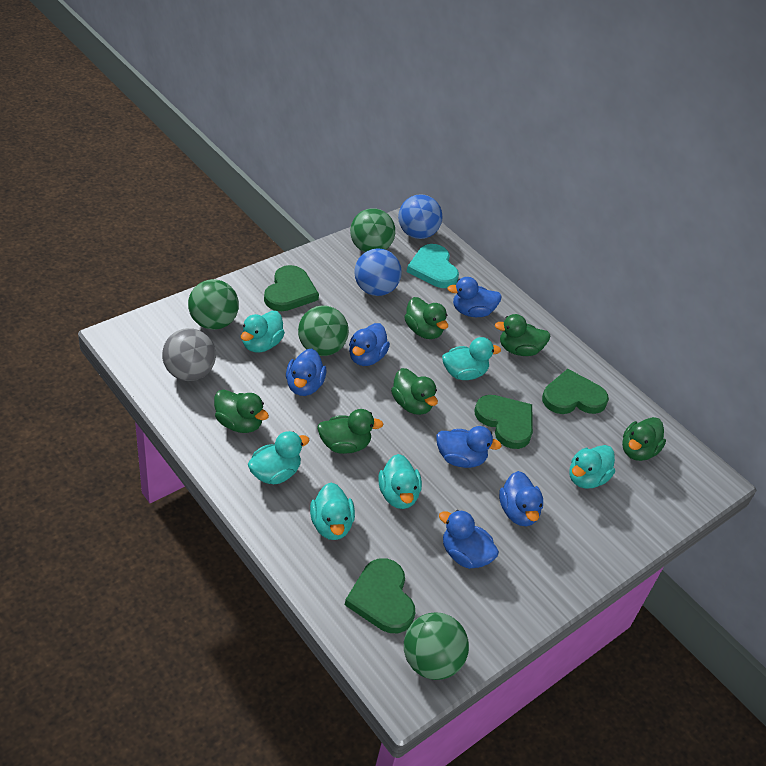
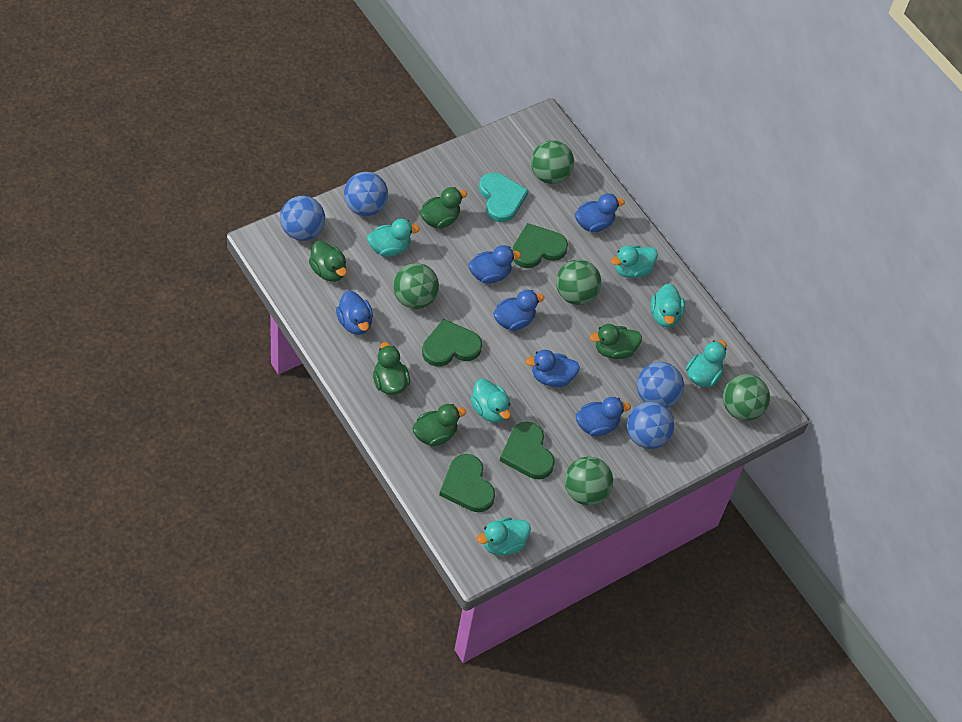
blue ball: 2 -> 4
green ball: 4 -> 5
green duck: 6 -> 5
grey ball: 1 -> 0

